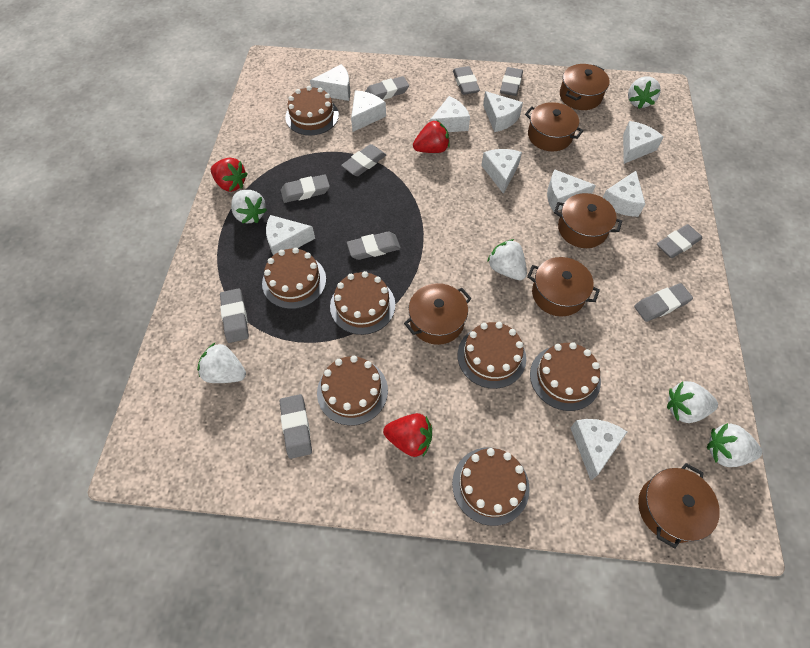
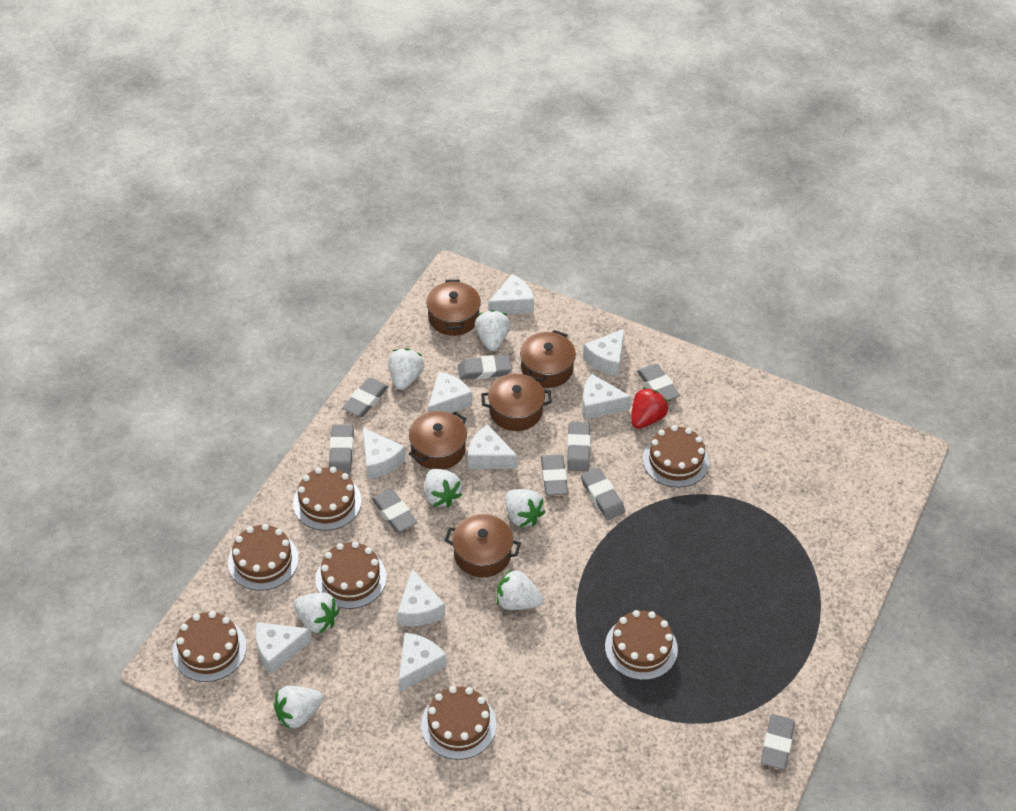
brown pot: 6 -> 5
grey eraser: 10 -> 9
red strawberry: 3 -> 1
white cheese: 10 -> 9
white strawberry: 6 -> 7

